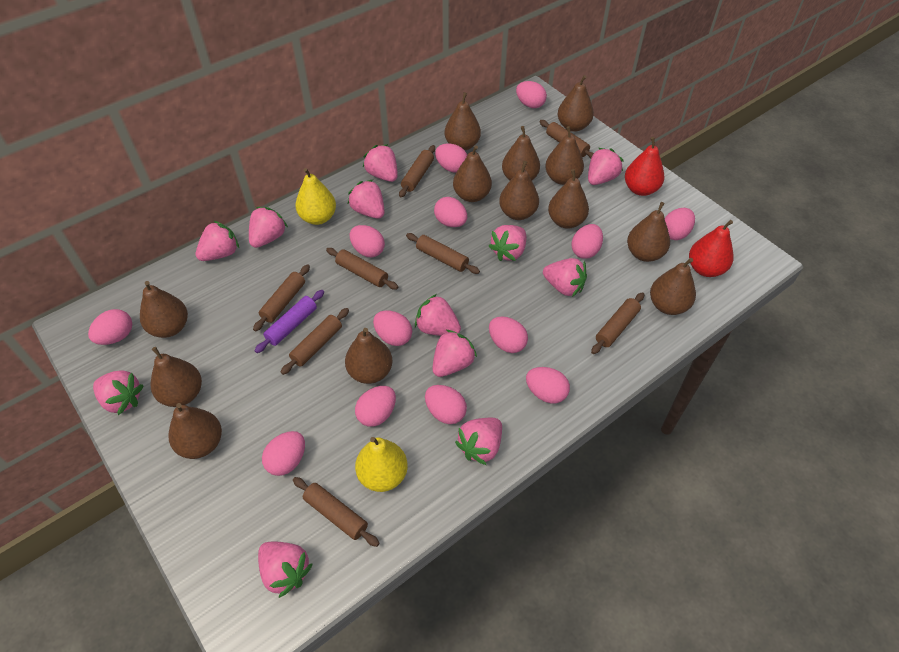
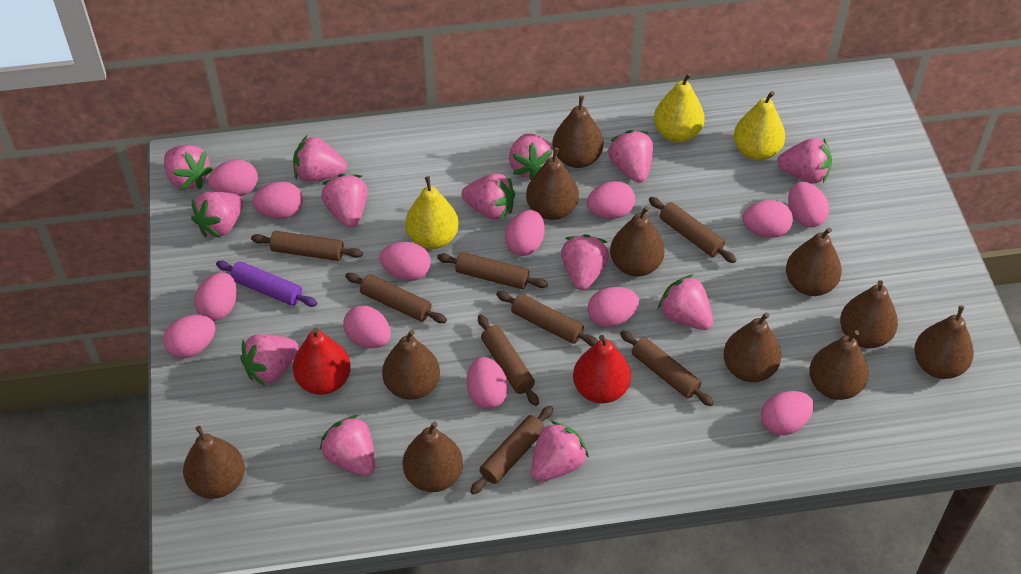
brown pear: 13 -> 11
pink strawberry: 12 -> 13
yellow pear: 2 -> 3

